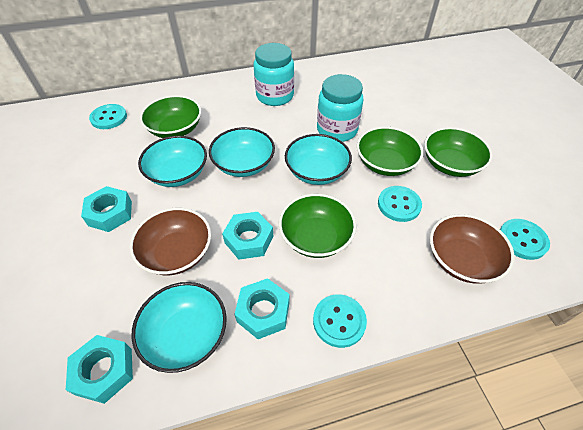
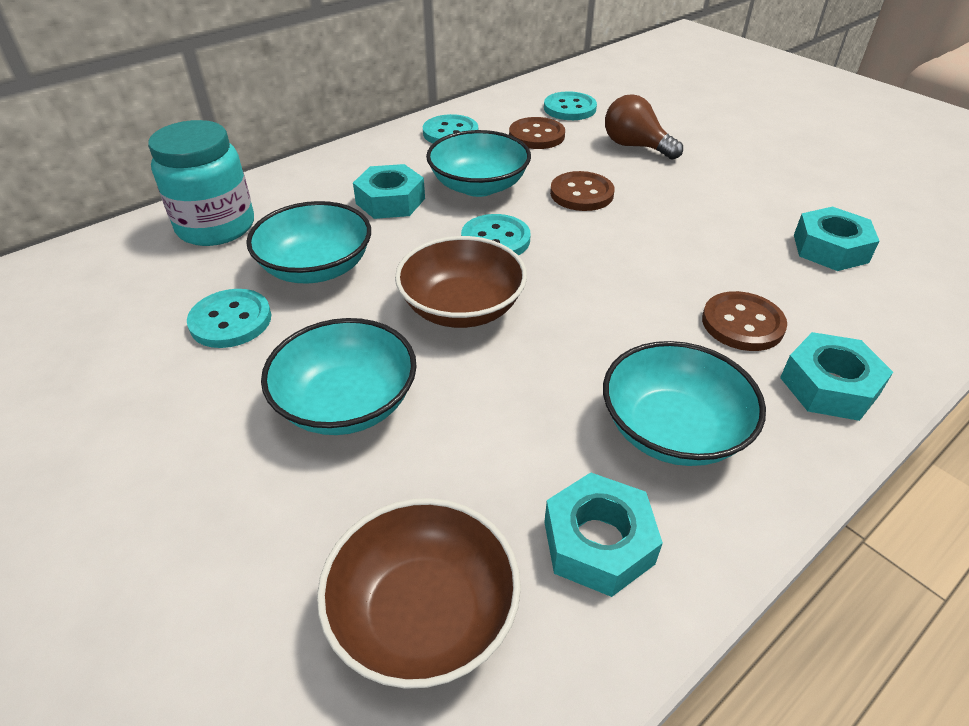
brown button: 0 -> 3
brown light bulb: 0 -> 1
green bowl: 4 -> 0
turquoise jar: 2 -> 1

